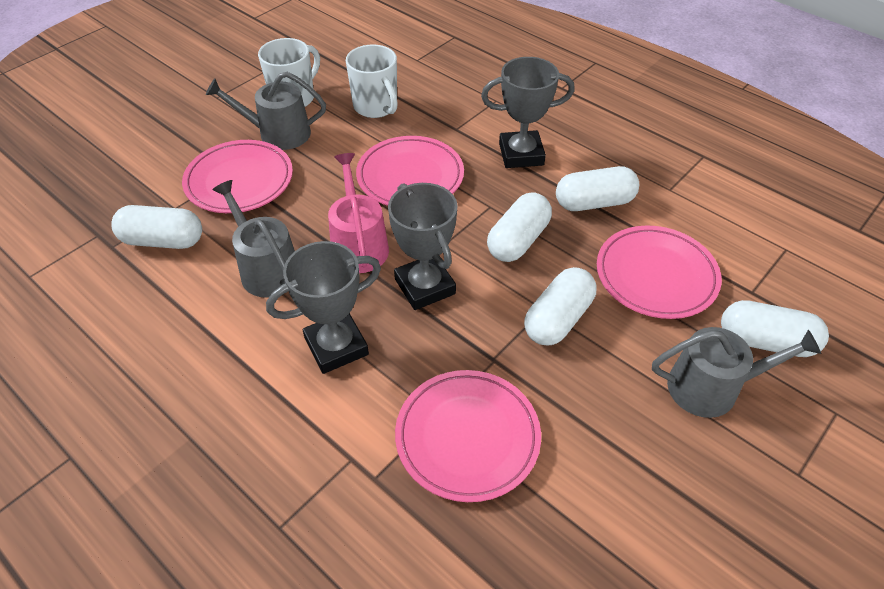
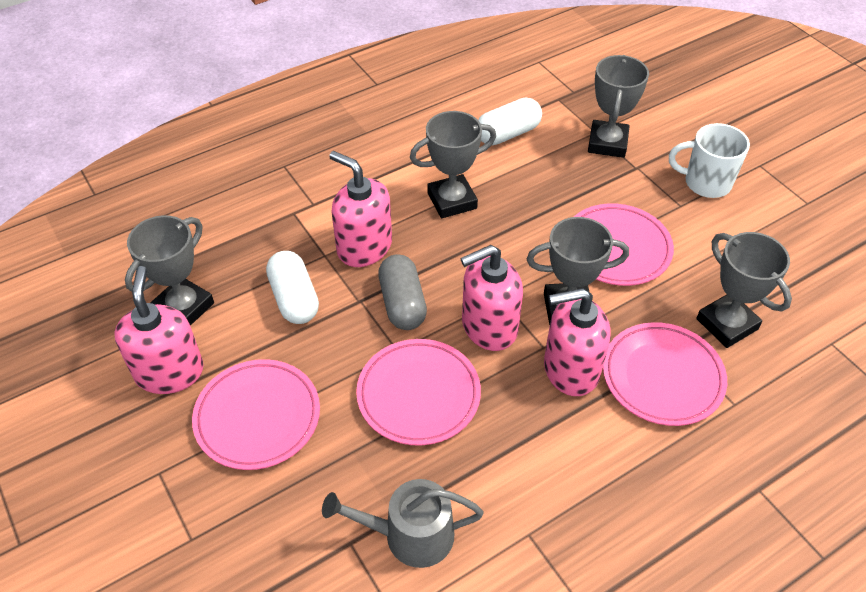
grey capsule: 0 -> 1
grey trophy: 3 -> 5
grey watering can: 3 -> 1
pink soap dispenser: 0 -> 4
pink watering can: 1 -> 0
white capsule: 5 -> 2
white mug: 2 -> 1

